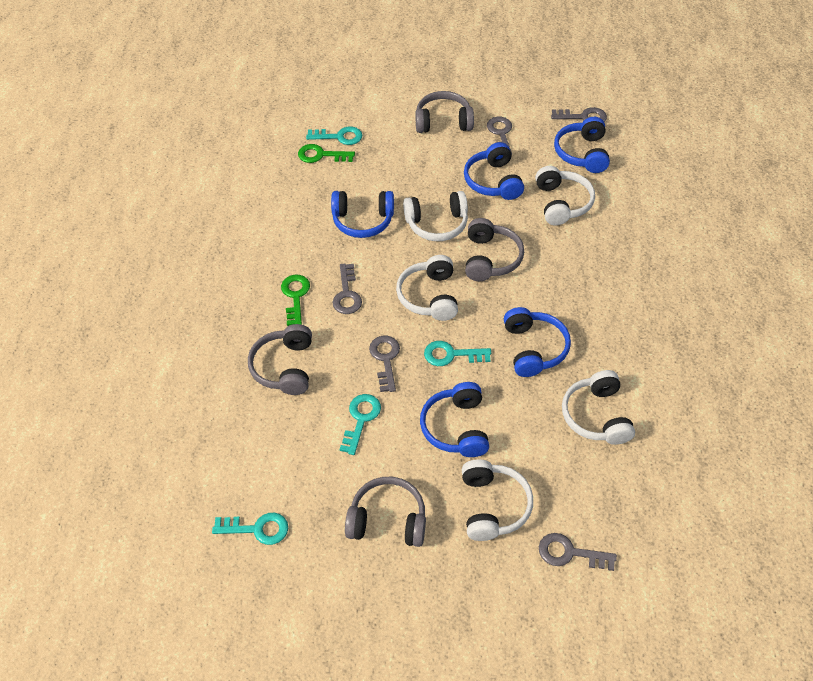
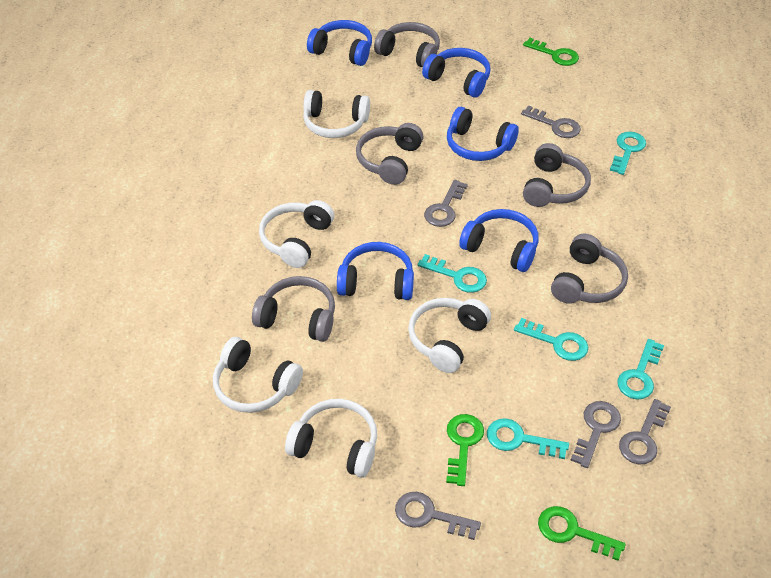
green key: 2 -> 3
grey headphones: 4 -> 5
turquoise key: 4 -> 5

